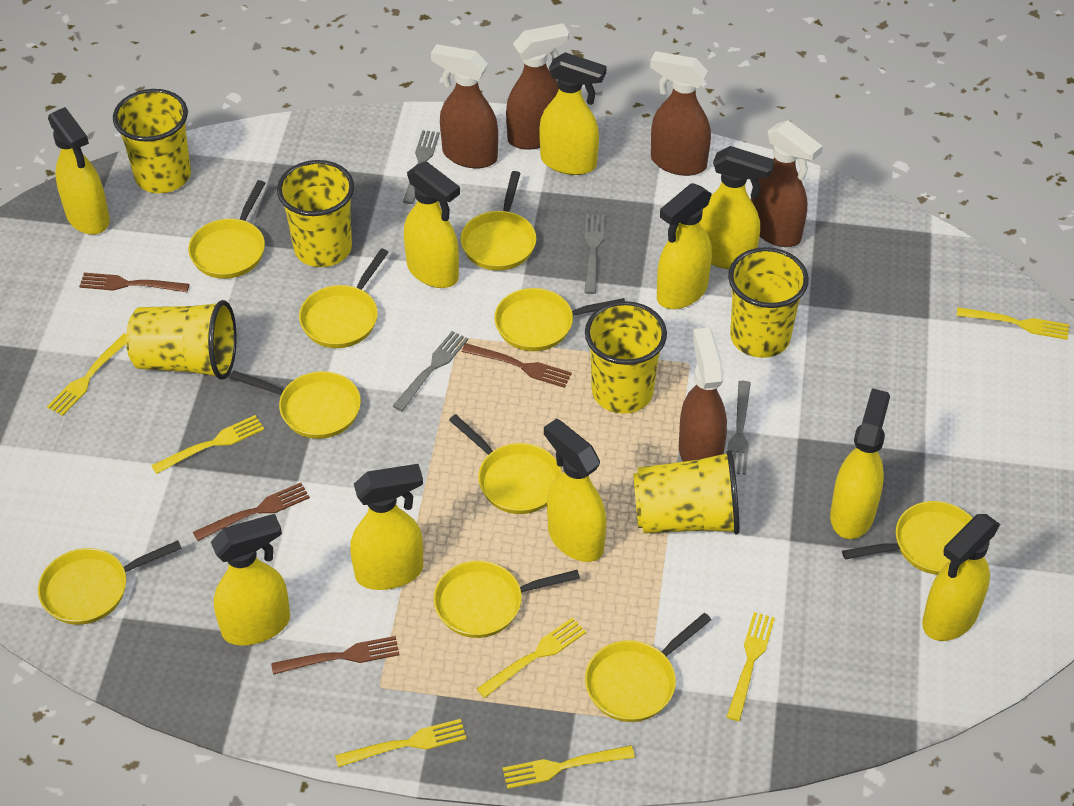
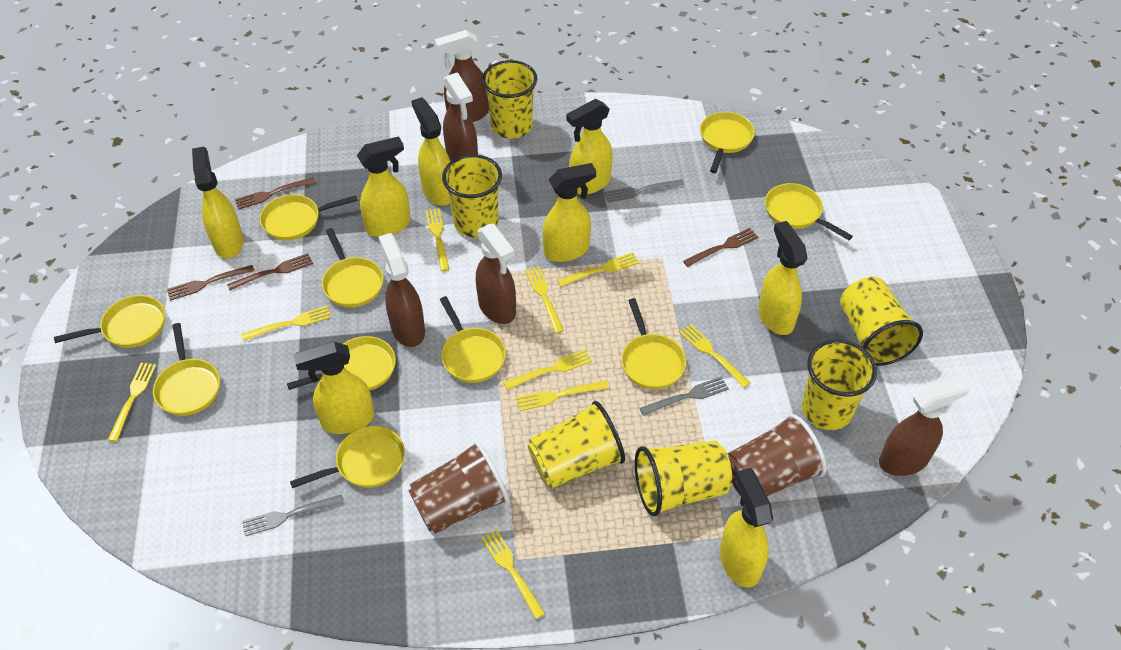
brown cup: 0 -> 2
grey fork: 4 -> 3
yellow fork: 7 -> 9
yellow spray bottle: 10 -> 8

